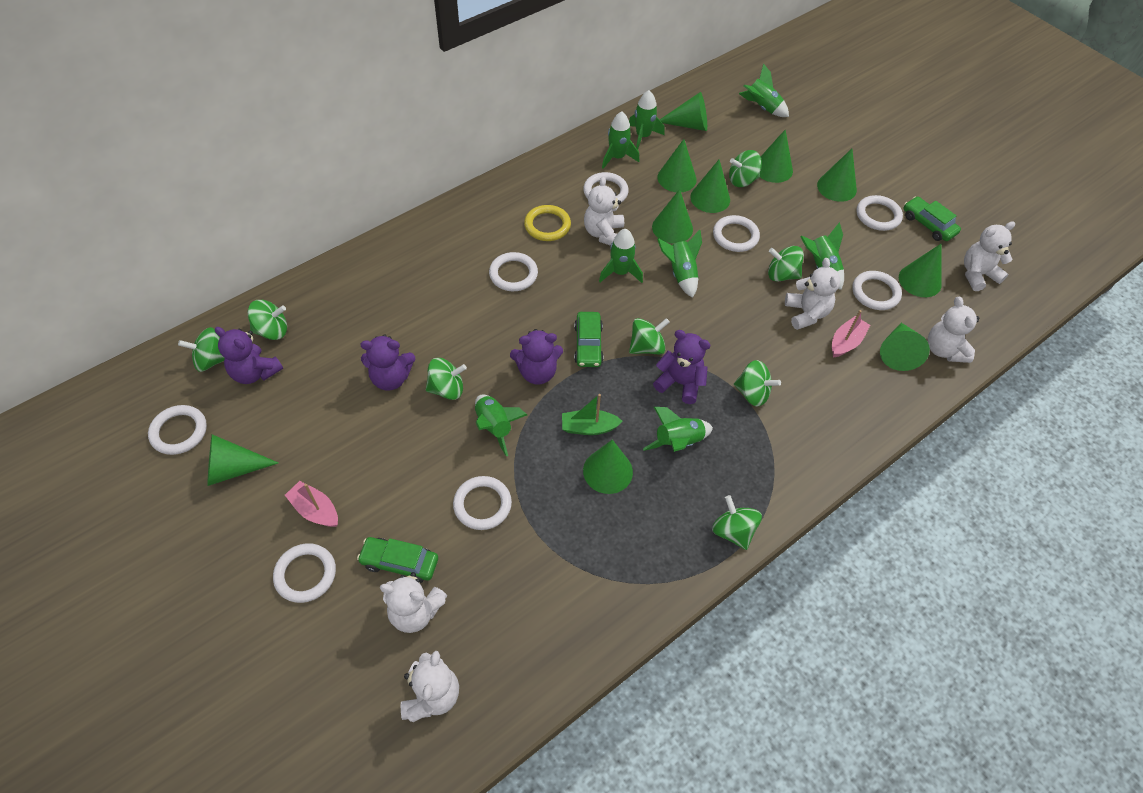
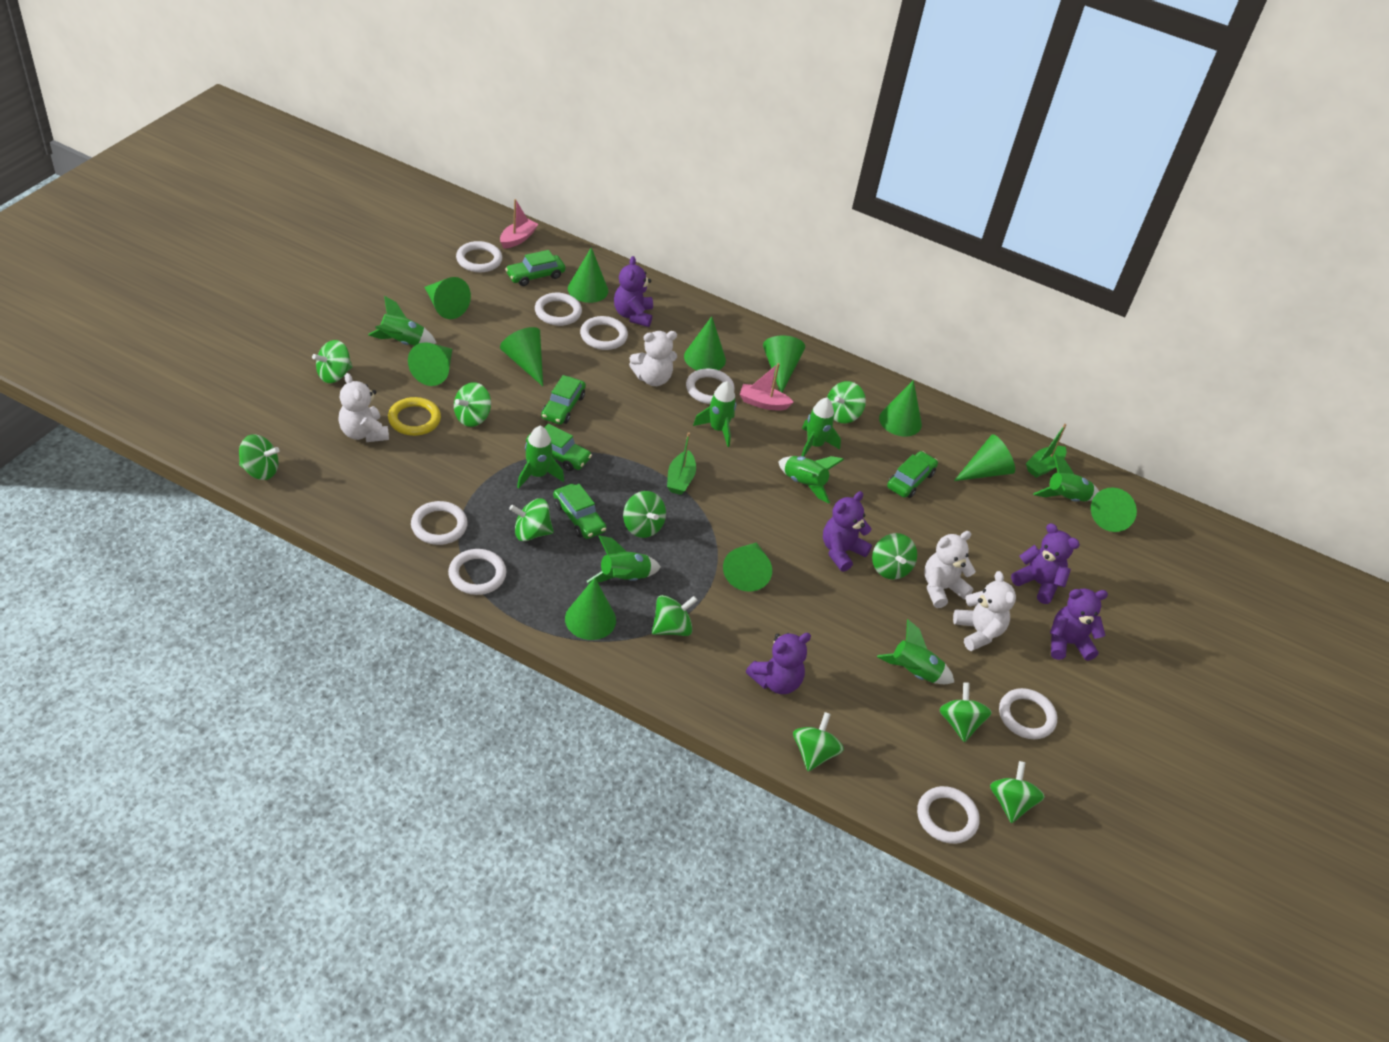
green boat: 1 -> 2
green car: 3 -> 5
green cone: 10 -> 11
green spinning top: 8 -> 11
purple teddy bear: 4 -> 5
white teddy bear: 6 -> 4

